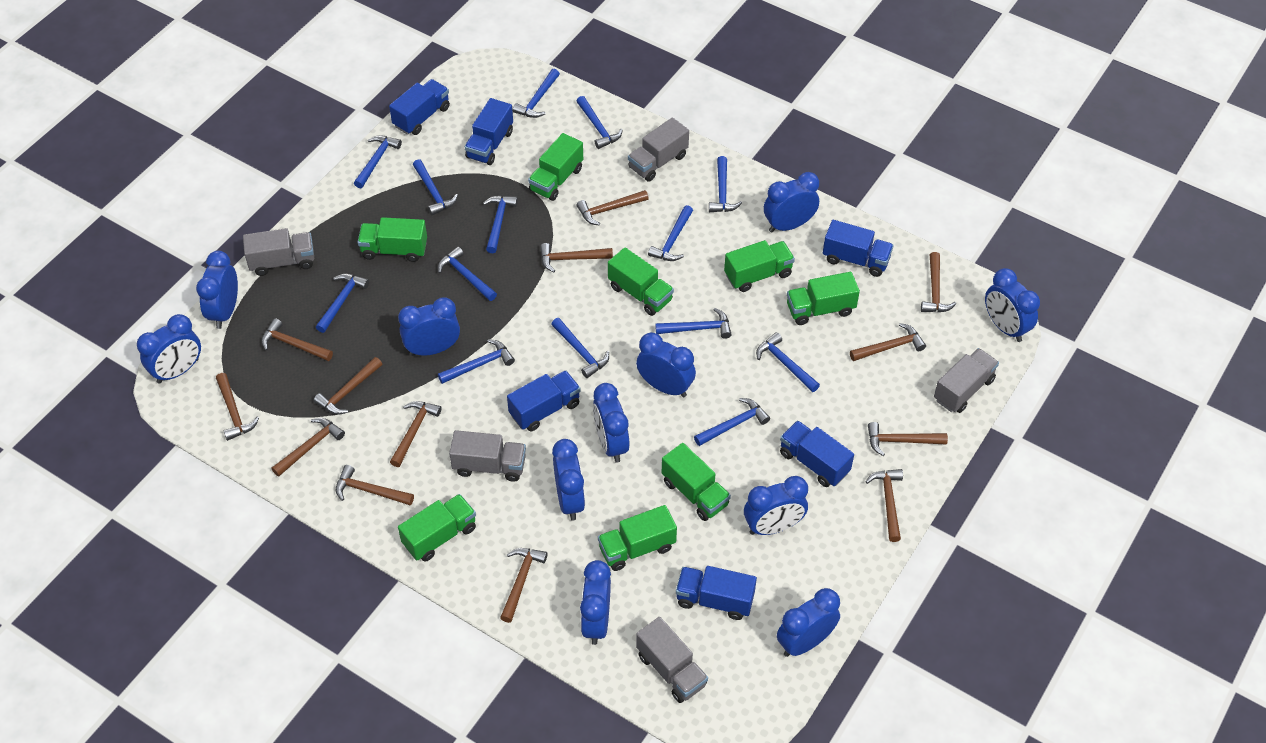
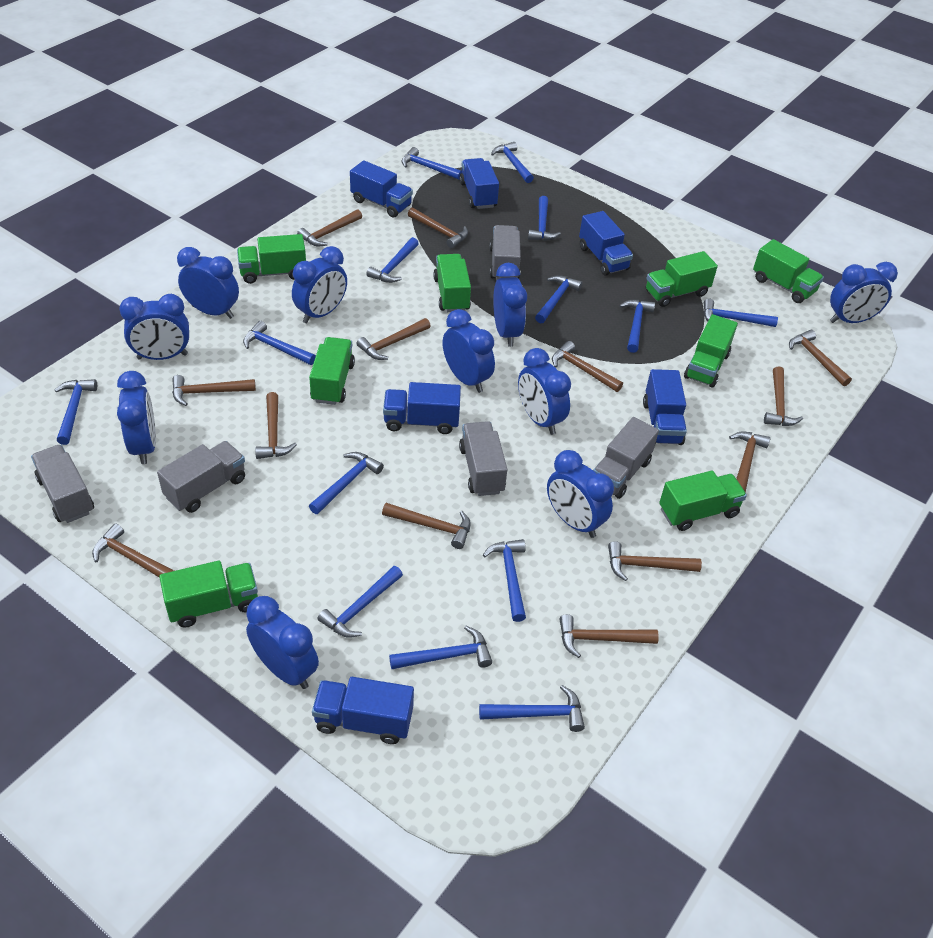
blue clock: 11 -> 10

